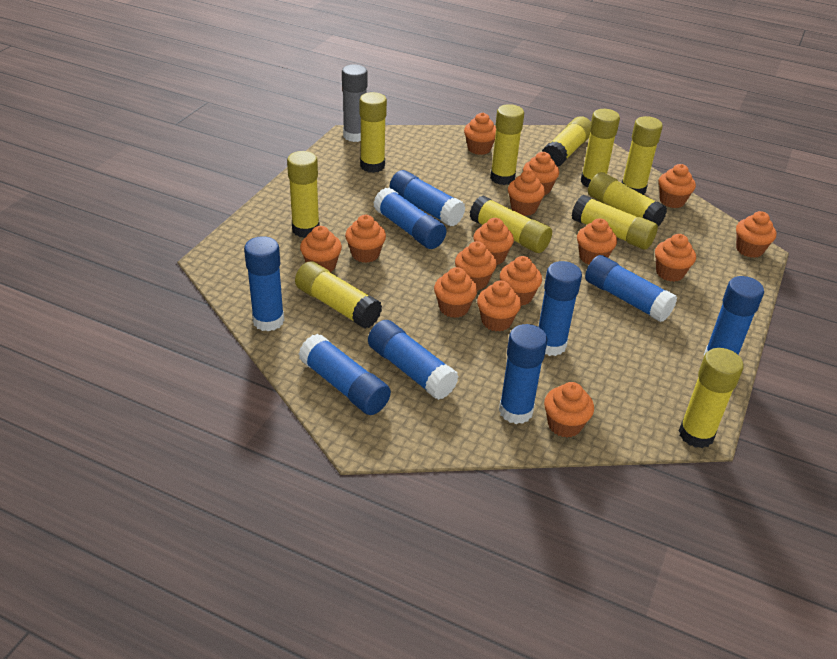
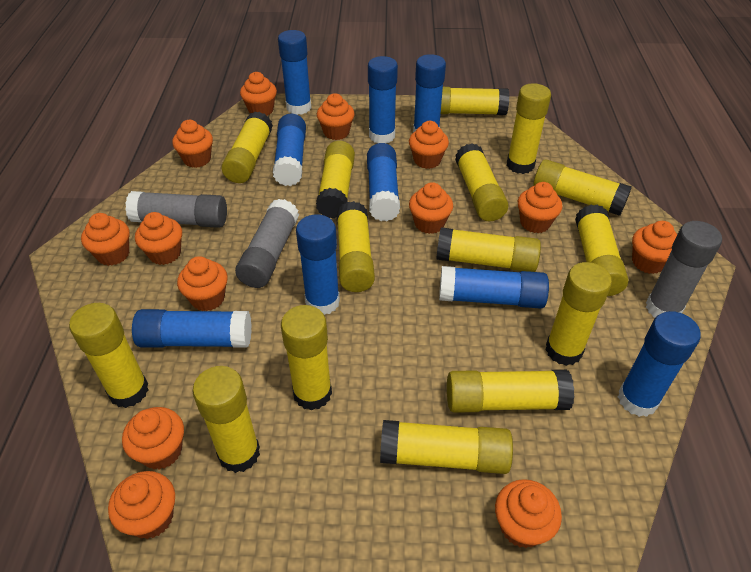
grey glue stick: 1 -> 3
orange cupcake: 15 -> 13
yellow glue stick: 11 -> 15

